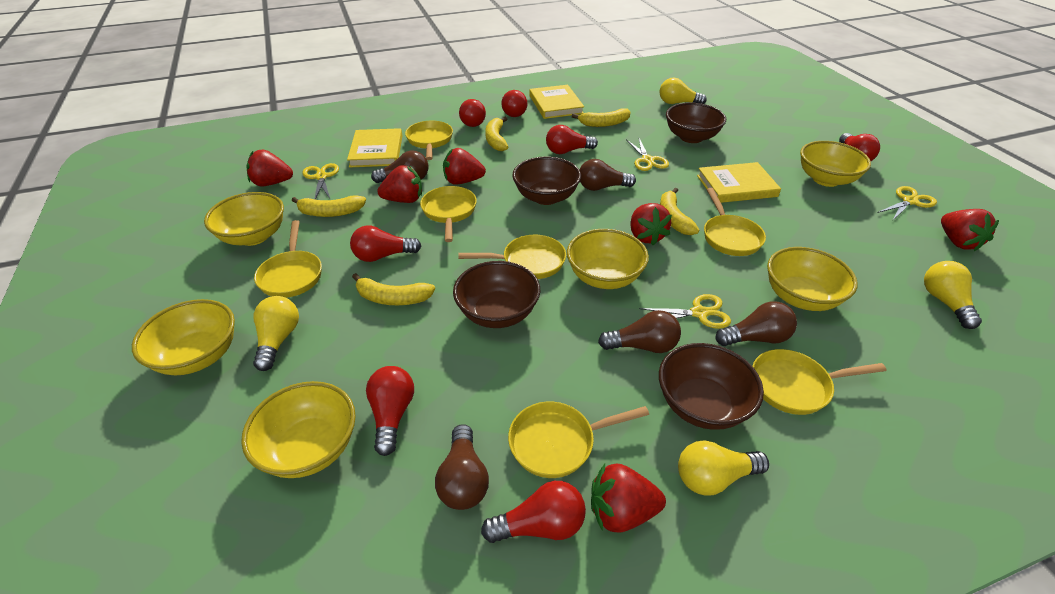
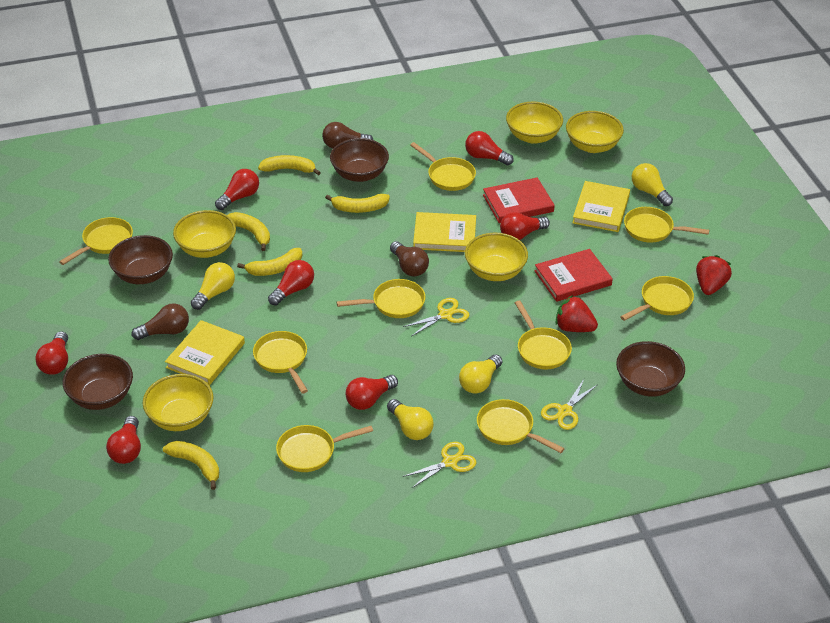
brown light bulb: 5 -> 3
red book: 0 -> 2
red strawberry: 6 -> 2
yellow bowl: 6 -> 5
yellow pan: 7 -> 9
yellow scissors: 4 -> 3

